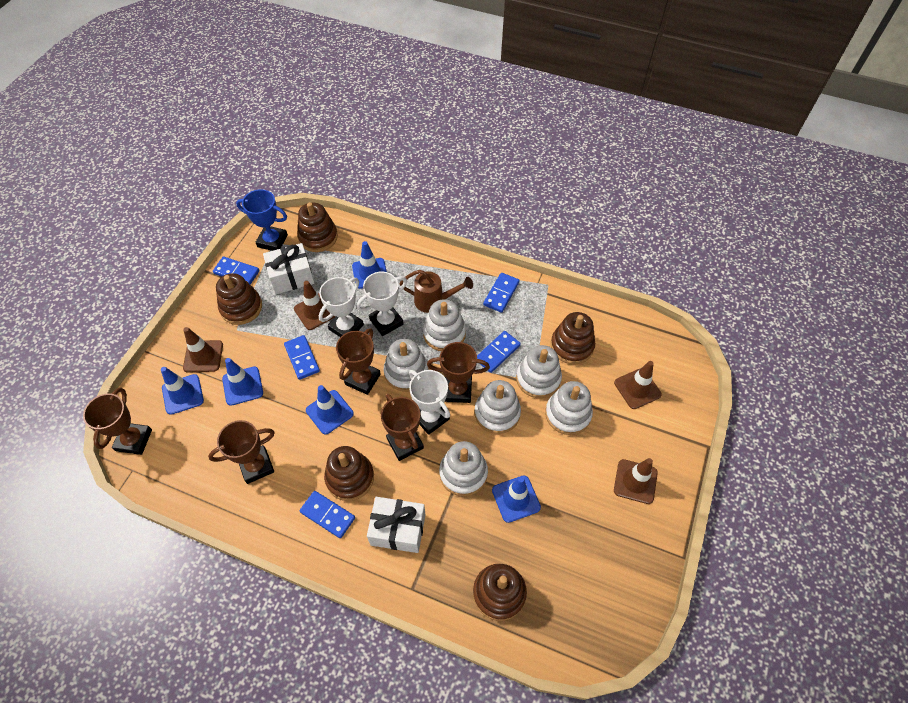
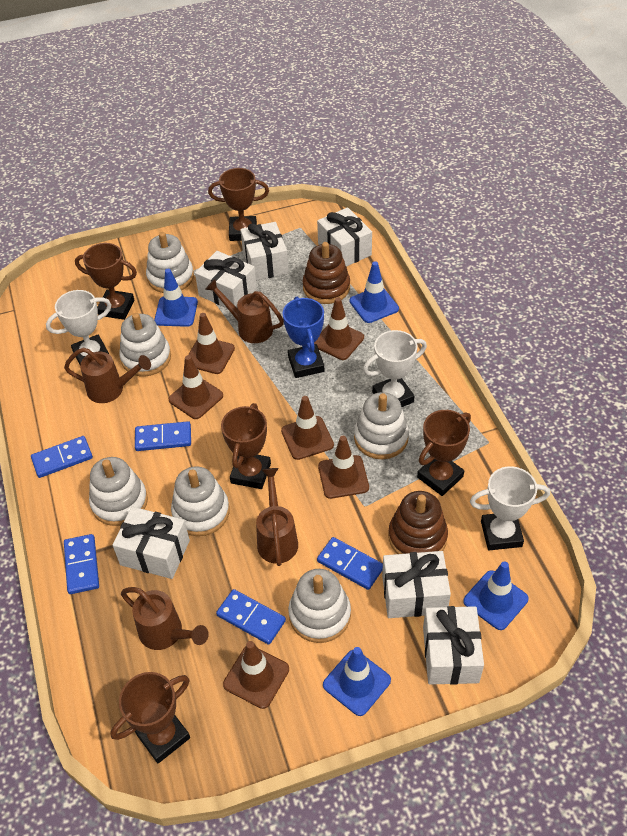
blue traffic cone: 5 -> 4
brown stacking toy: 5 -> 2
brown traffic cone: 4 -> 6
brown watering can: 1 -> 4
white gift: 2 -> 6

